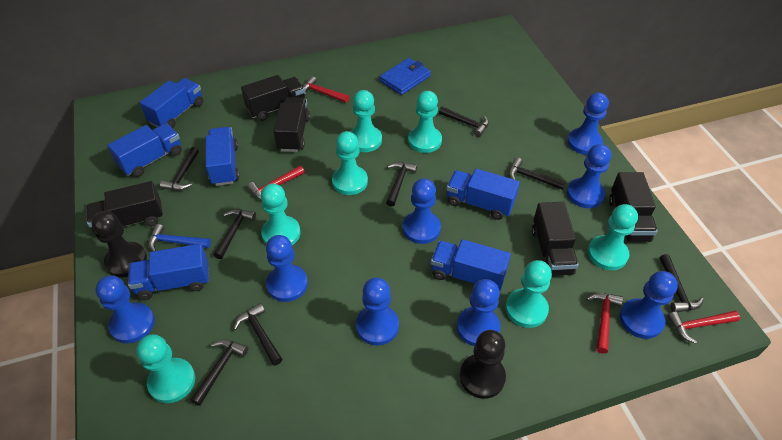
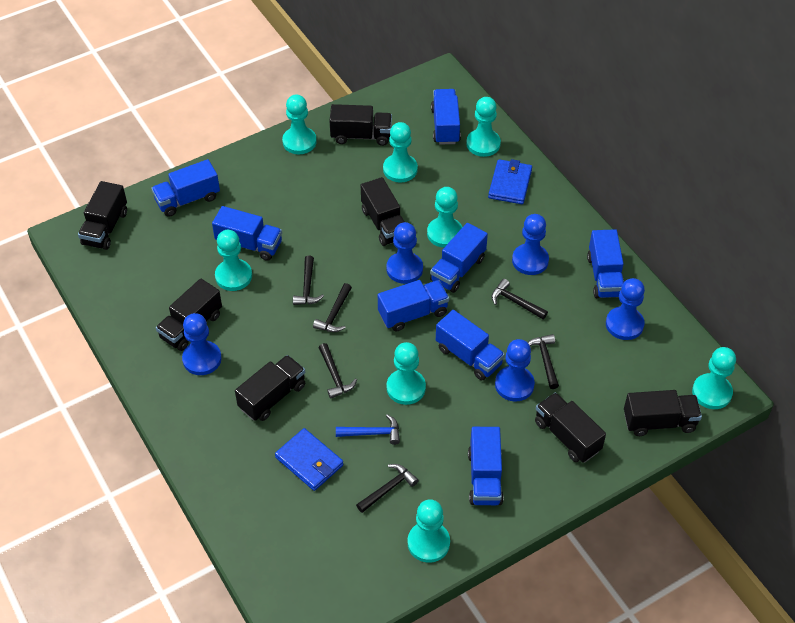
black hammer: 8 -> 6
black pawn: 2 -> 0
black truck: 5 -> 7
blue pawn: 8 -> 5
blue truck: 6 -> 8
blue wallet: 1 -> 2
red hammer: 4 -> 0
turquoise pawn: 7 -> 8

